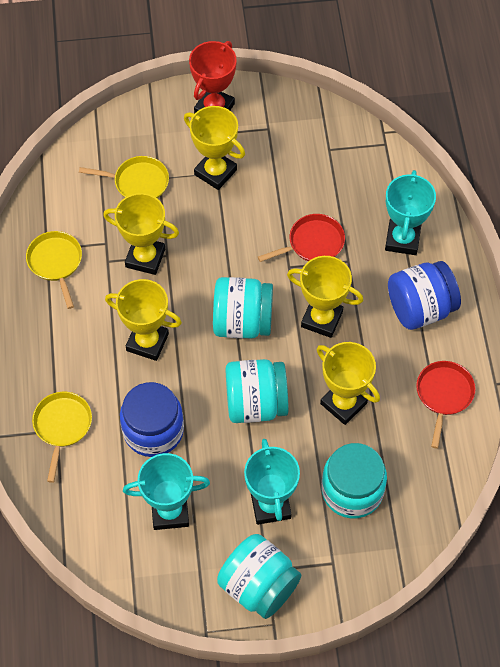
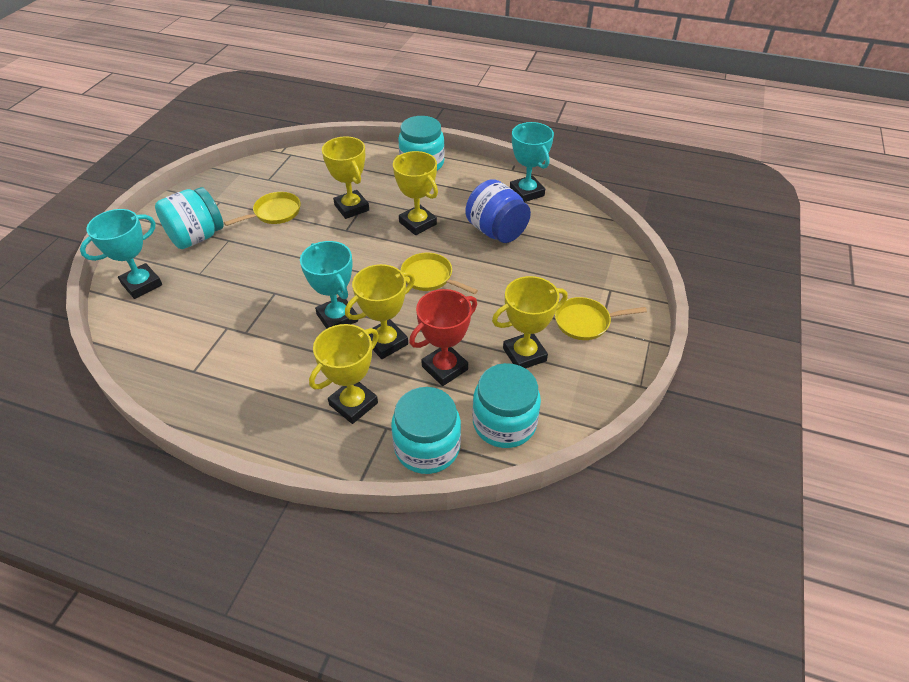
blue jar: 2 -> 1
red pan: 2 -> 0

